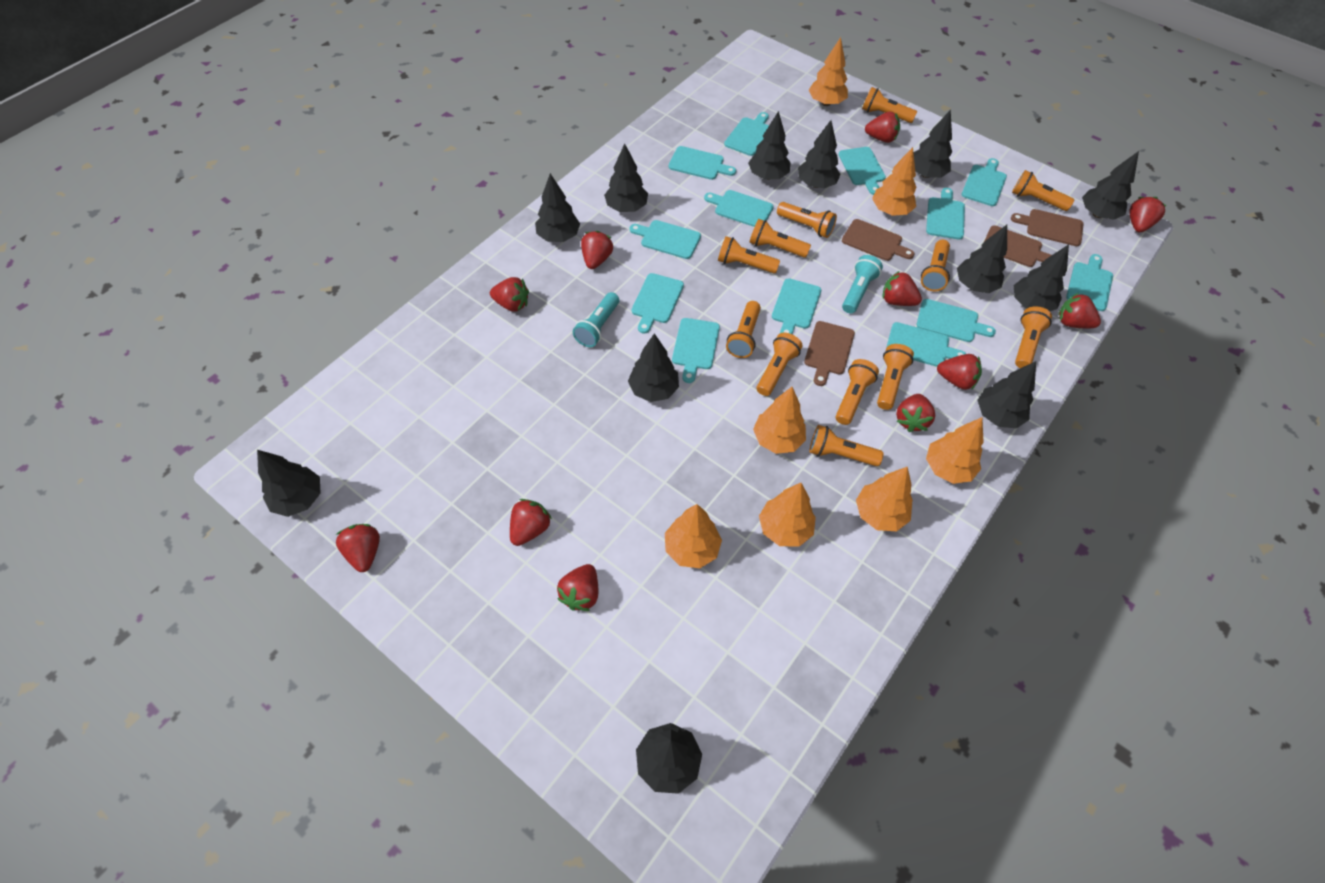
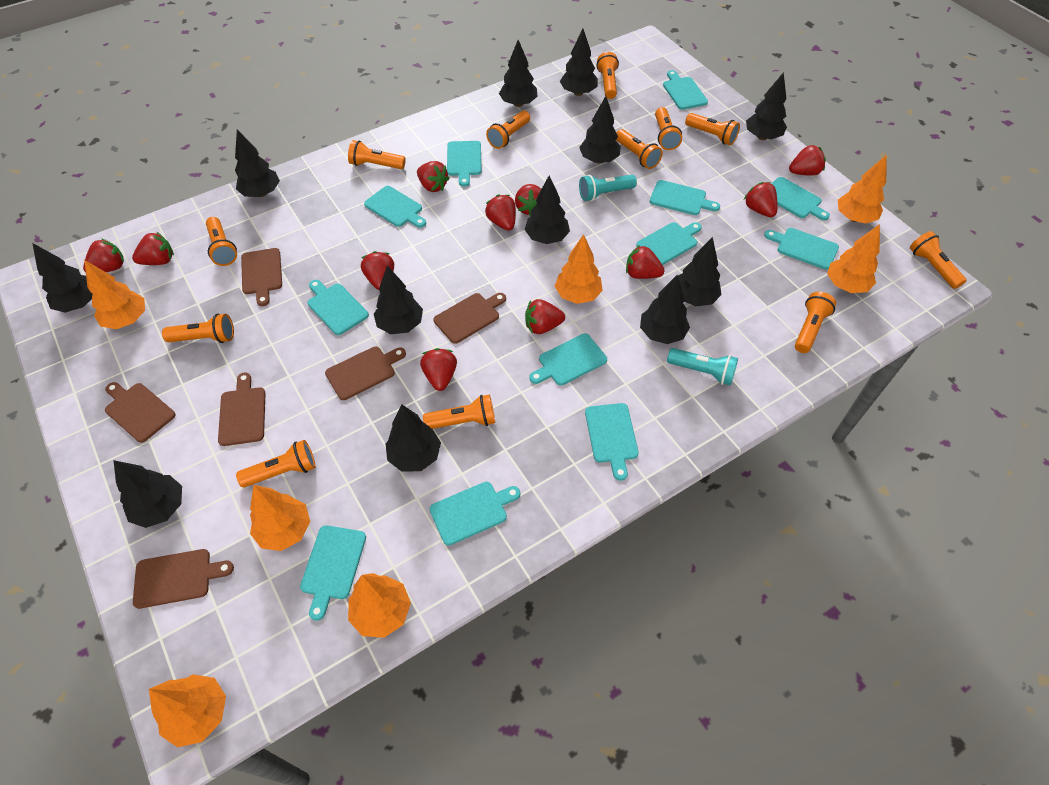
brown cutting board: 4 -> 6
turquoise cutting board: 13 -> 12

